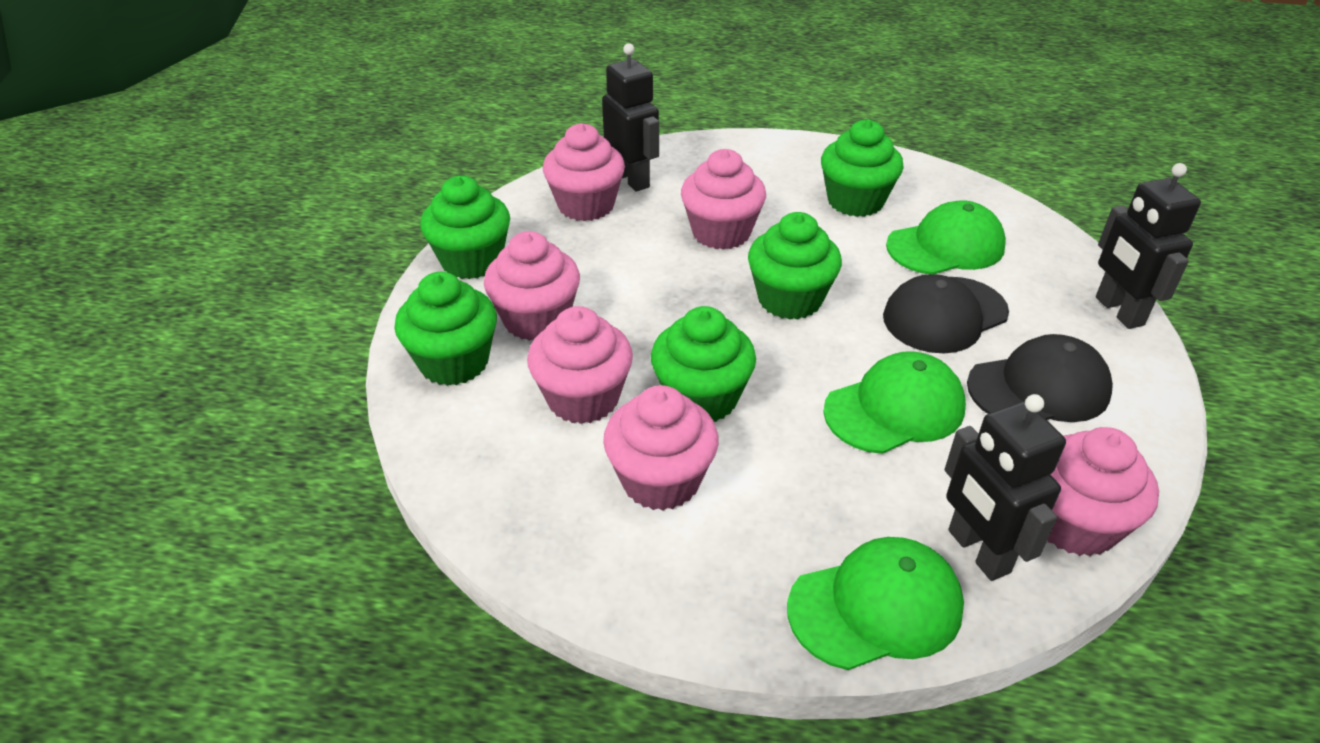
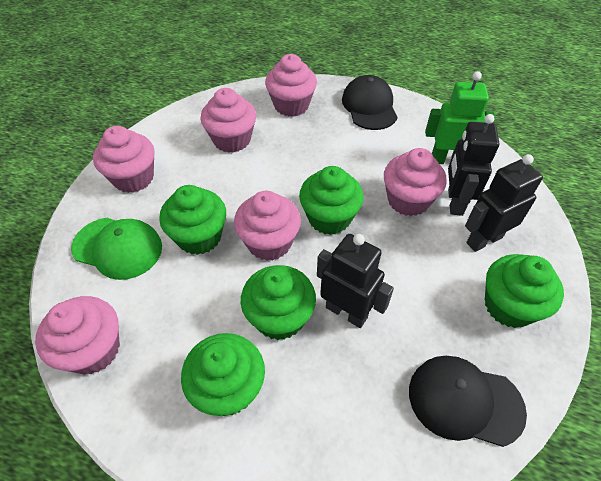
green cap: 3 -> 1
green robot: 0 -> 1

